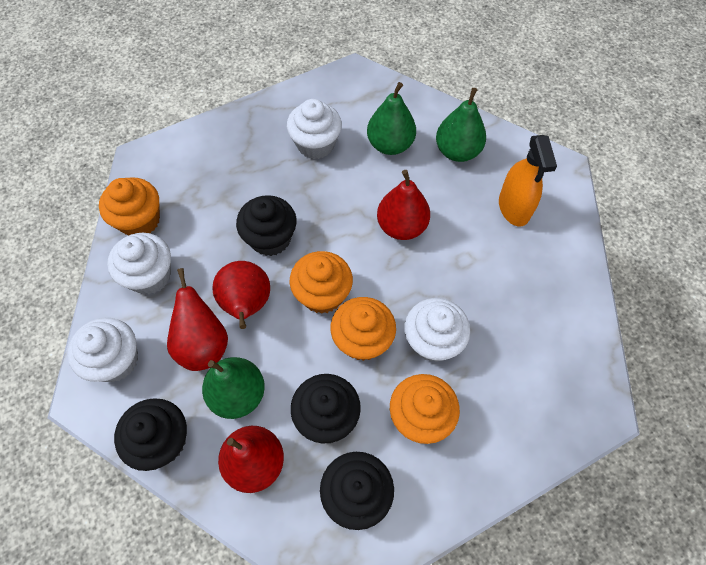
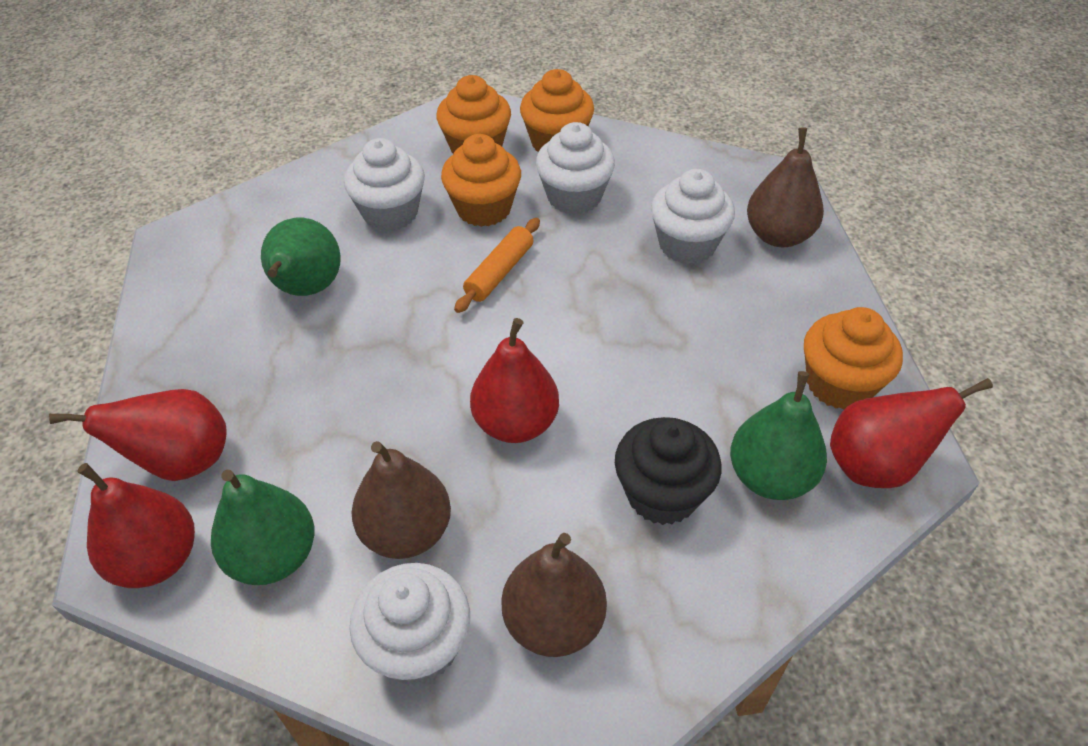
black cupcake: 4 -> 1
brown pear: 0 -> 3
orange rolling pin: 0 -> 1
orange spray bottle: 1 -> 0

